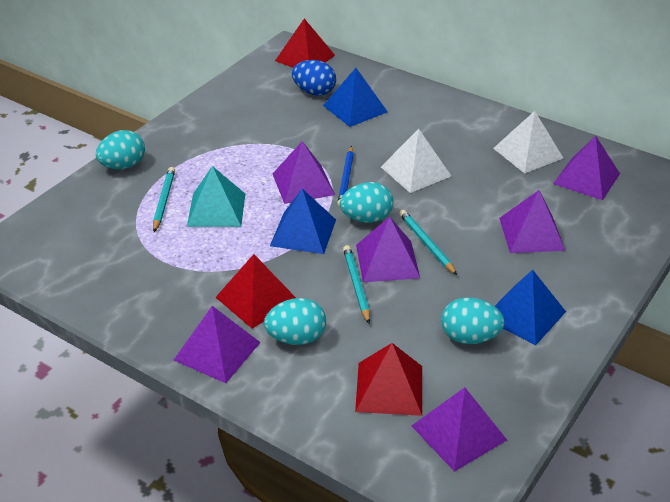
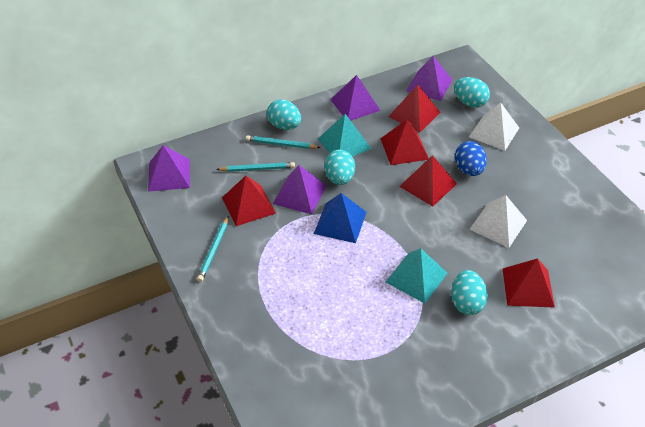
blue pencil: 1 -> 0
blue pyramid: 3 -> 1
purple pyramid: 6 -> 4
red pyramid: 3 -> 5
turquoise pyramid: 1 -> 2

